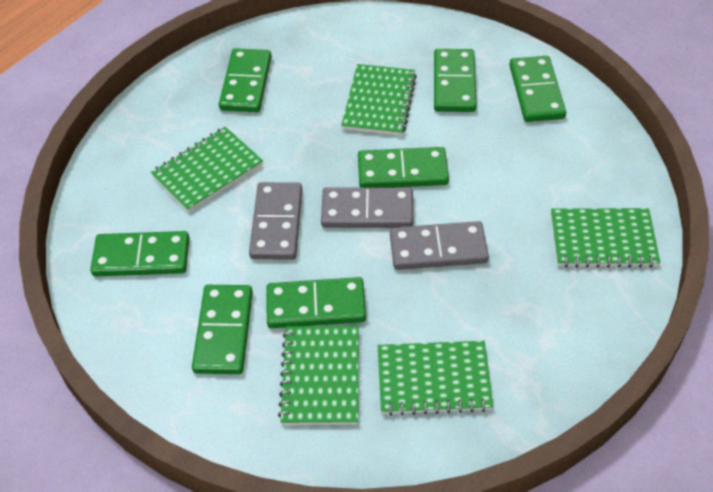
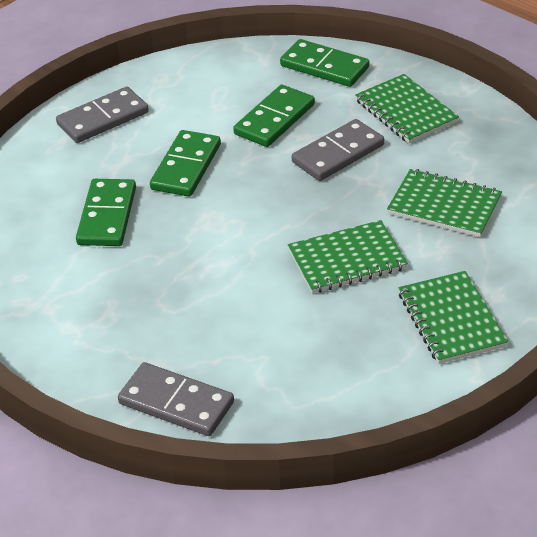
green domino: 7 -> 4
green notebook: 5 -> 4

